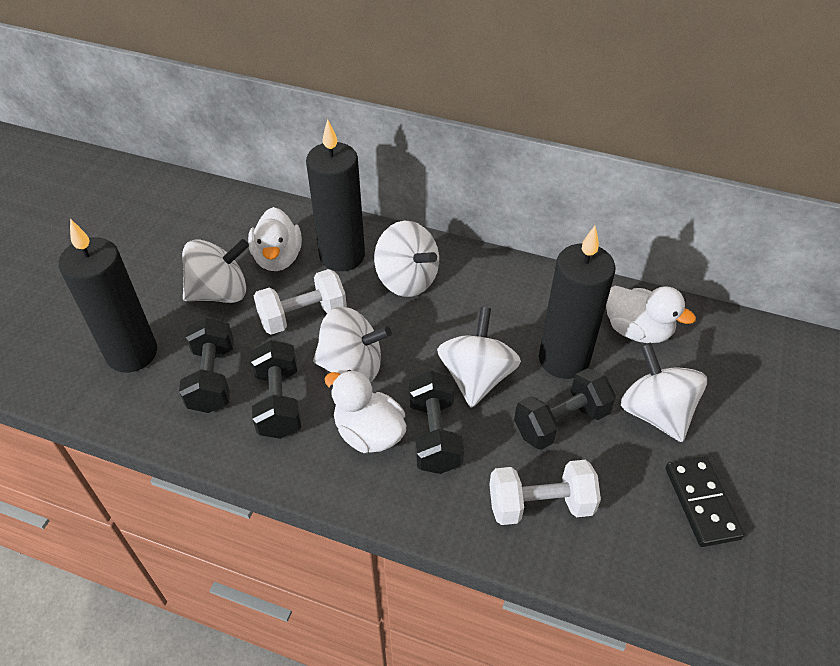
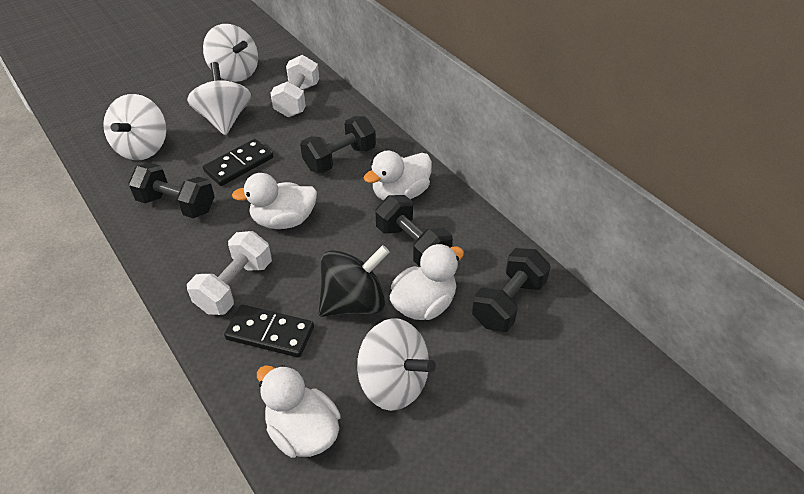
black candle: 3 -> 0
black domino: 1 -> 2
black spinning top: 0 -> 1
white duck: 3 -> 4
white spinning top: 5 -> 4

